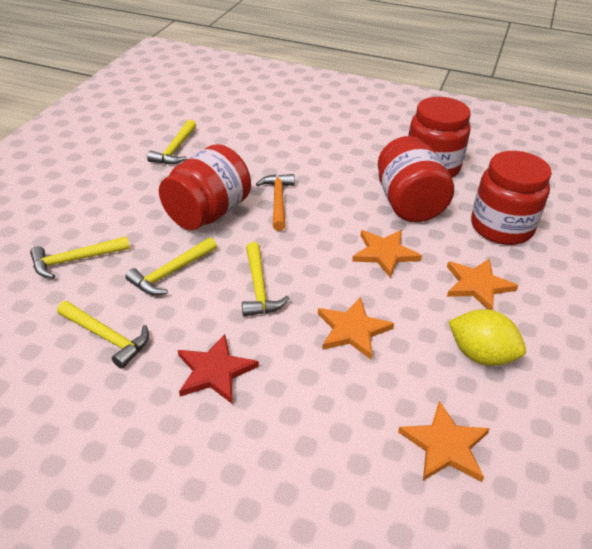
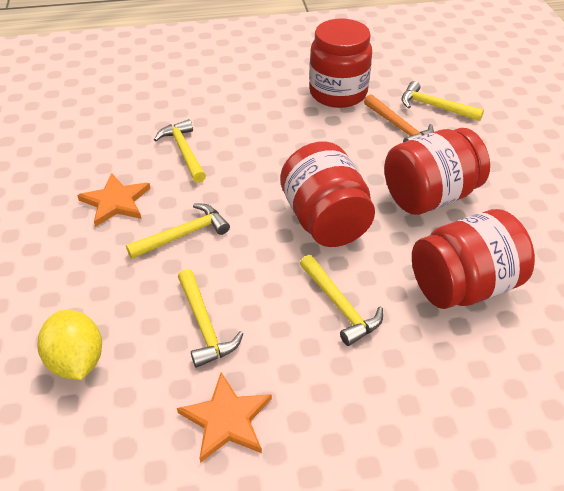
orange star: 4 -> 2
red star: 1 -> 0

